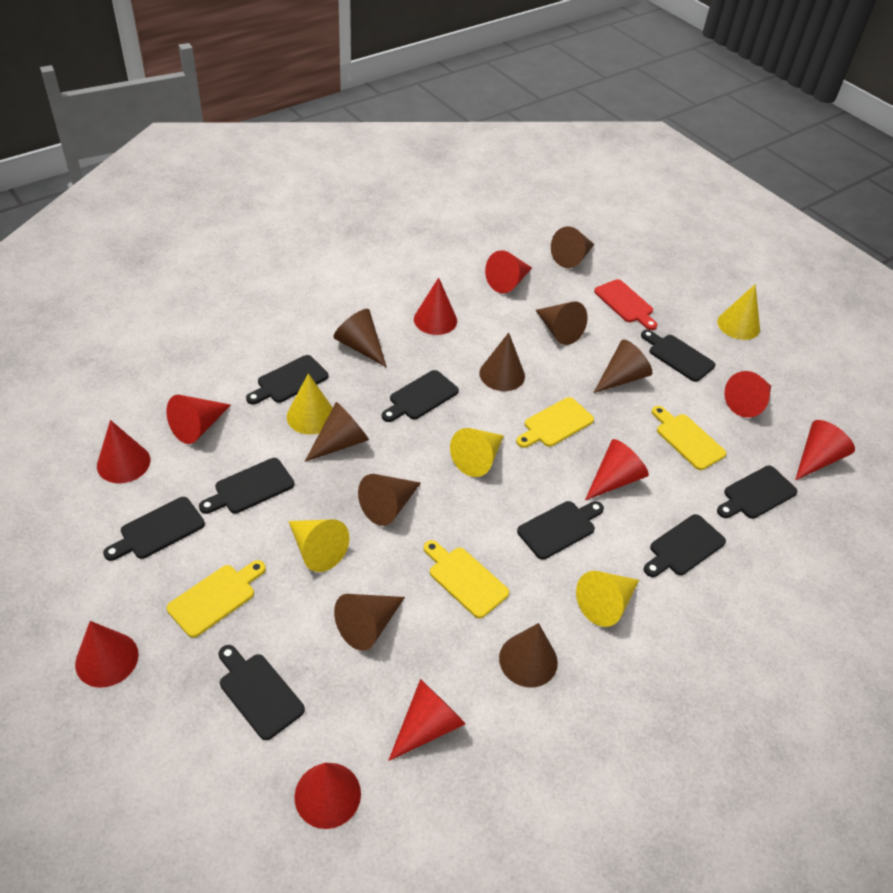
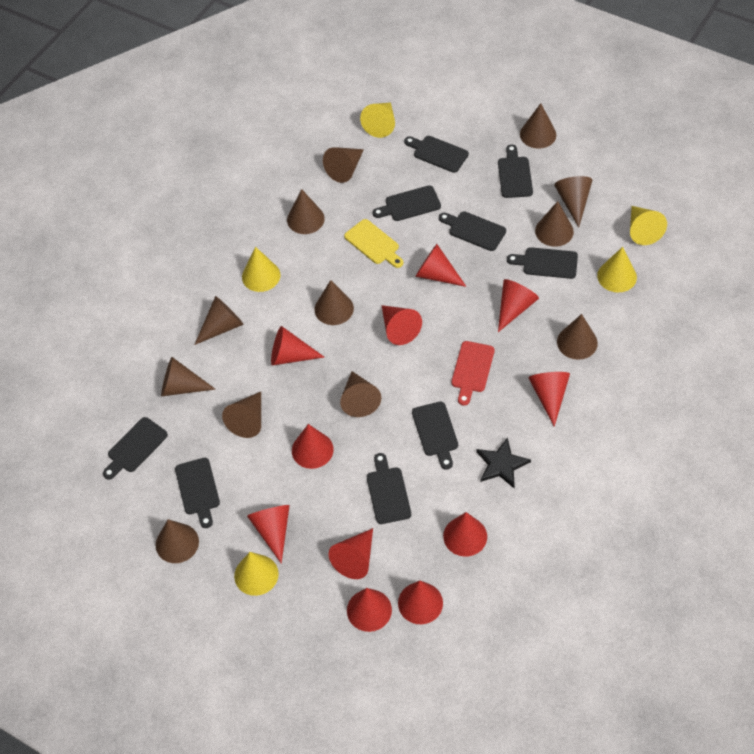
black star: 0 -> 1
brown cone: 9 -> 12
red cone: 10 -> 11
yellow cutting board: 4 -> 1

